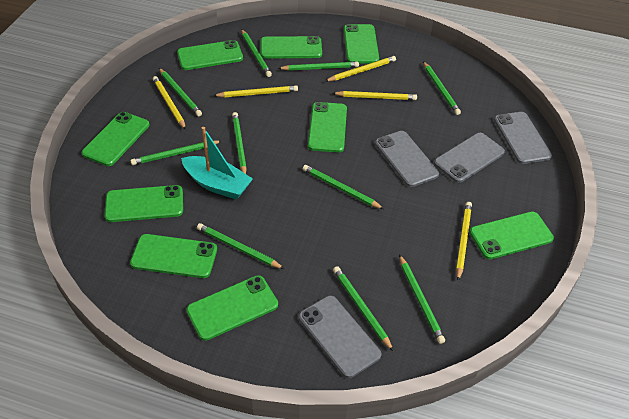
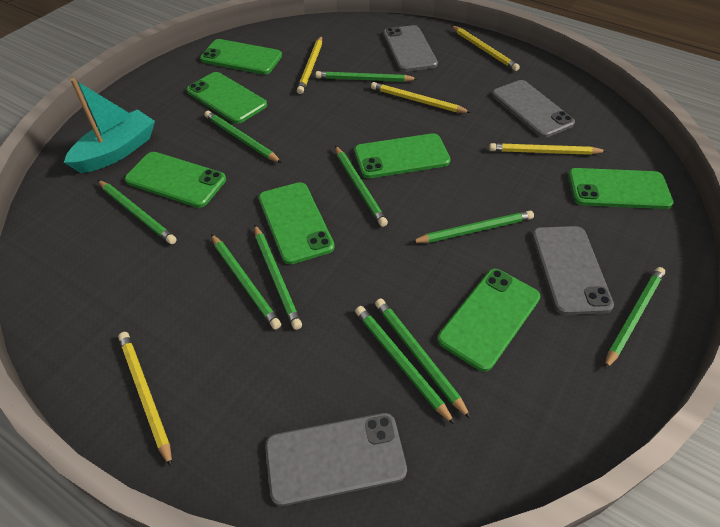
green phone: 9 -> 7

